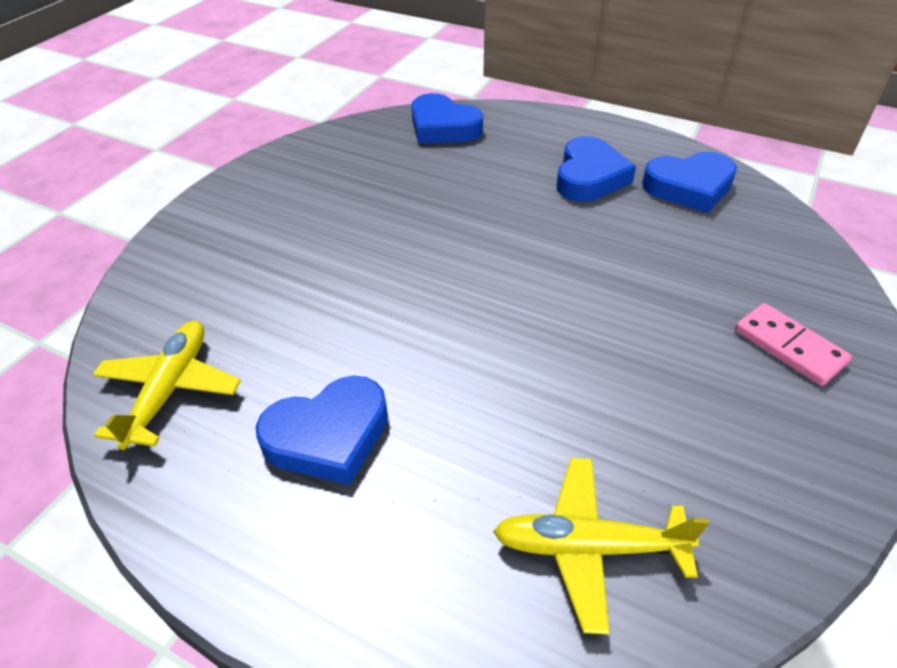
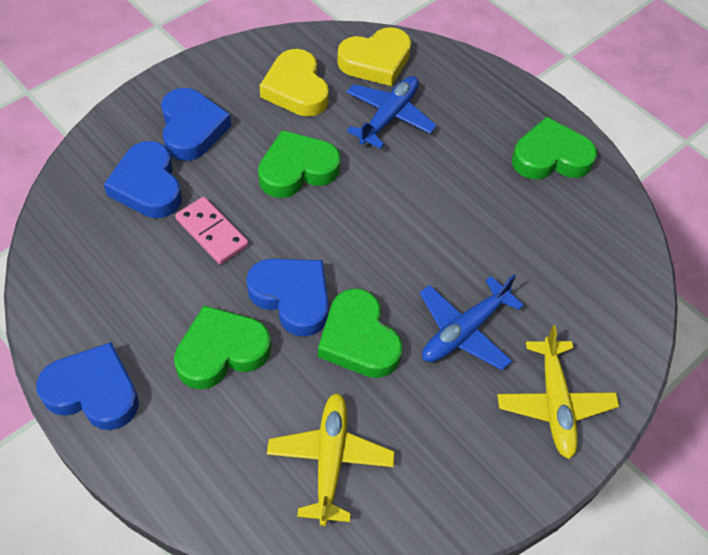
blue plane: 0 -> 2
green heart: 0 -> 4
yellow heart: 0 -> 2

